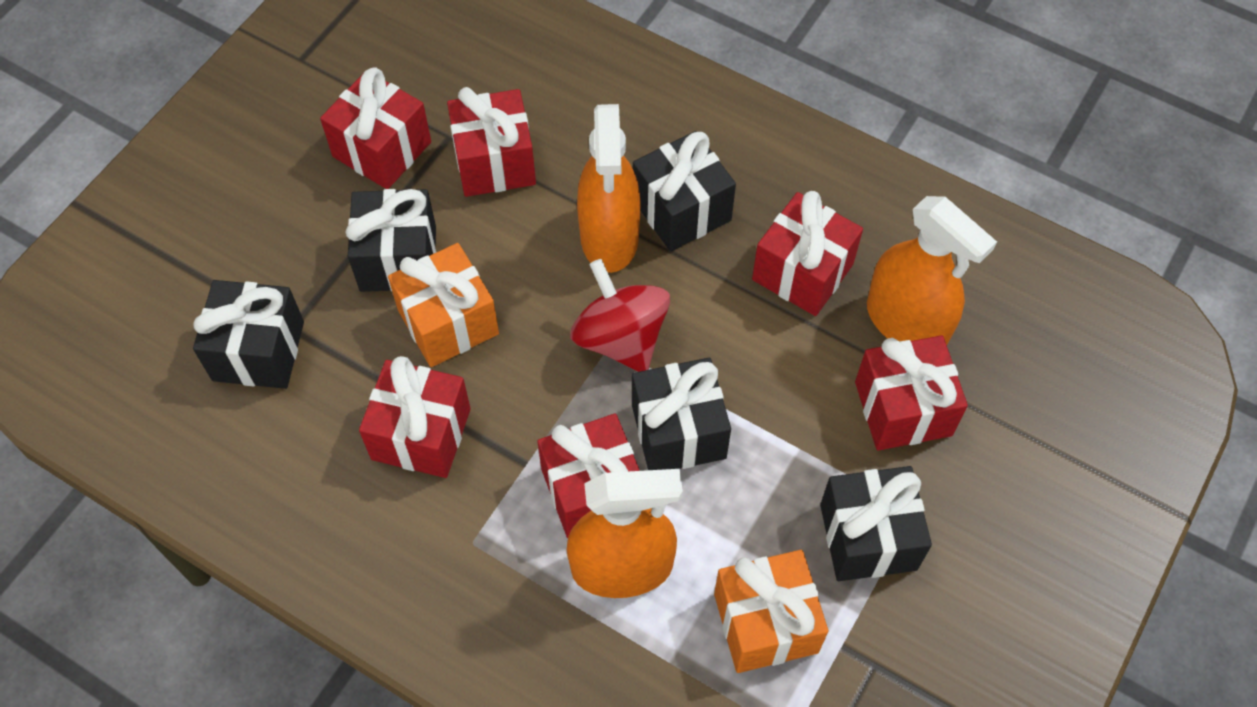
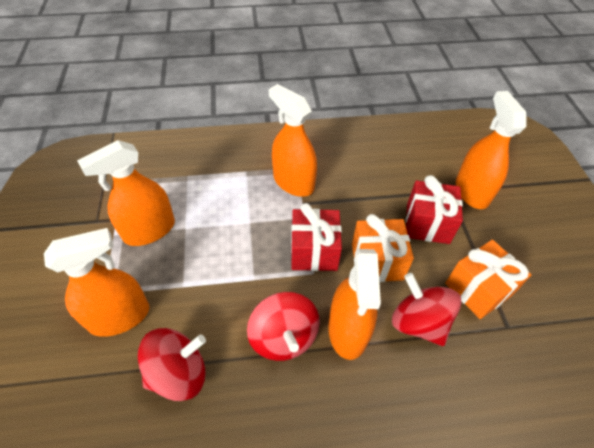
black gift: 5 -> 0
orange spray bottle: 3 -> 5
red gift: 6 -> 2
red spinning top: 1 -> 3

